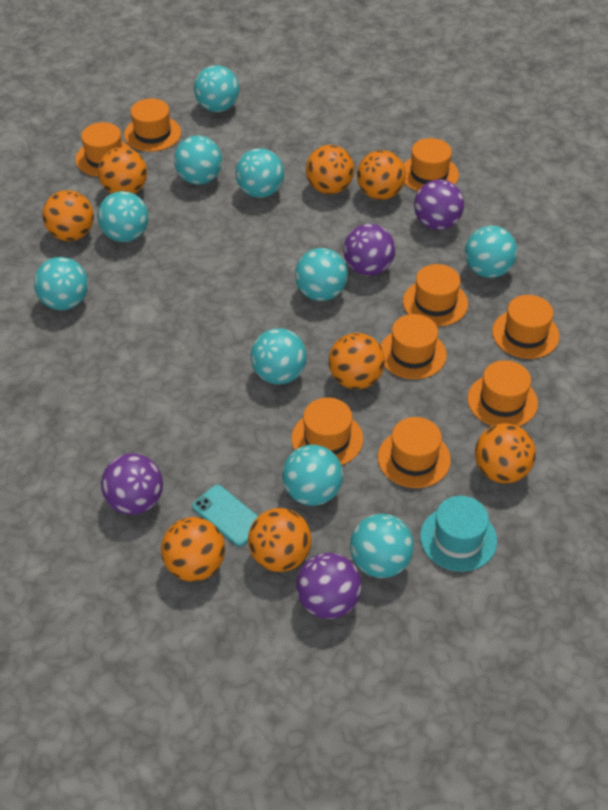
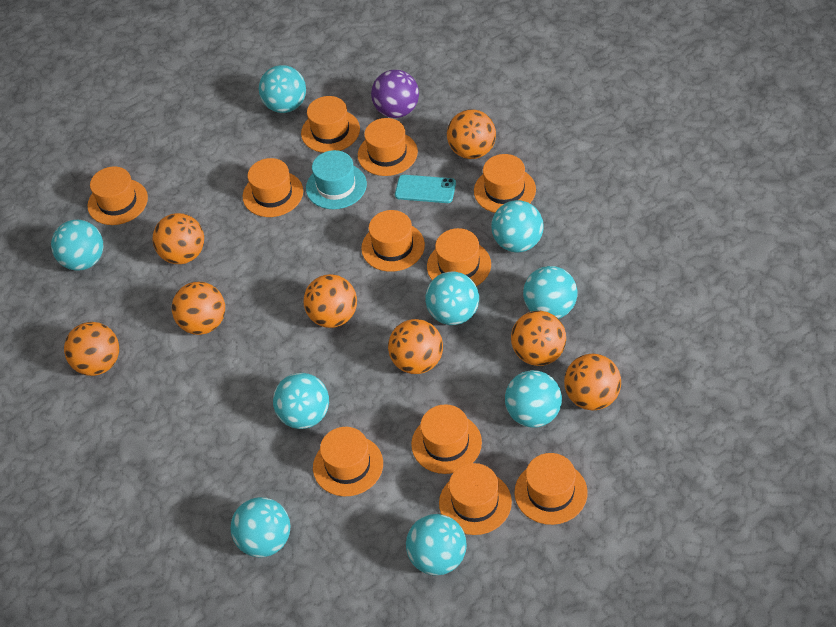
orange hat: 9 -> 11
purple ball: 4 -> 1
turquoise ball: 10 -> 9

